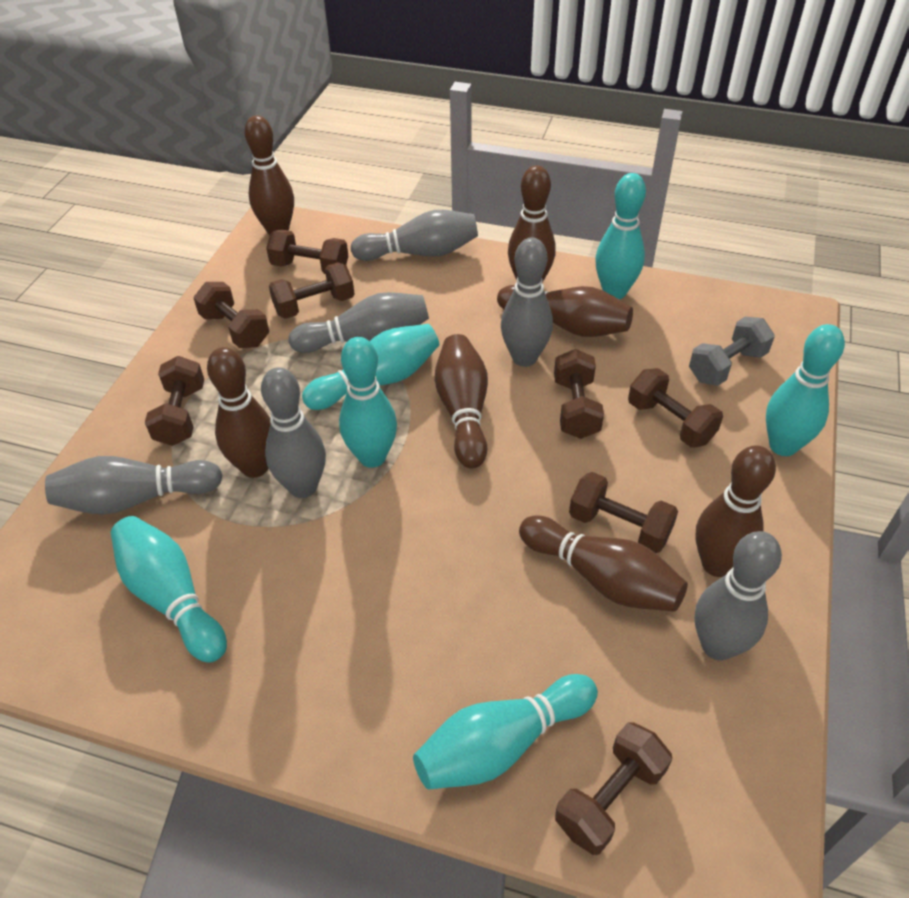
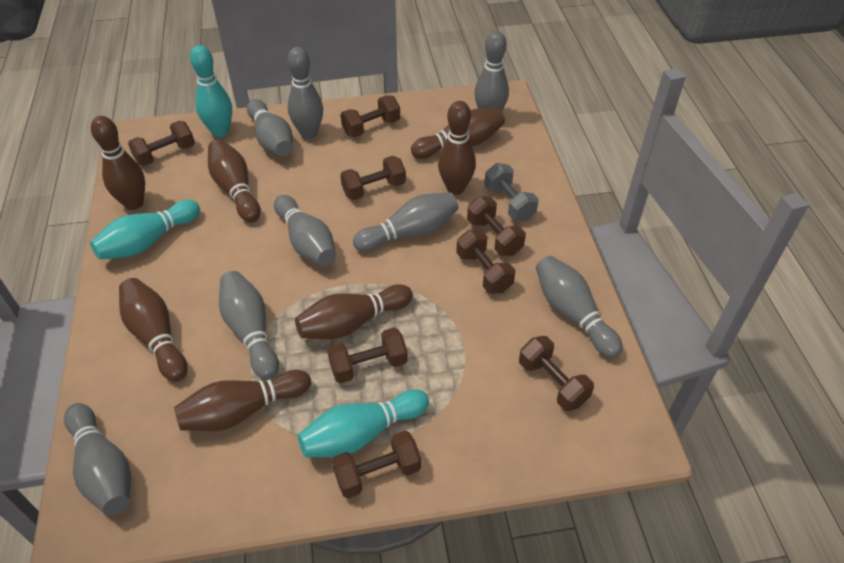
grey bowling pin: 6 -> 8
turquoise bowling pin: 6 -> 3

